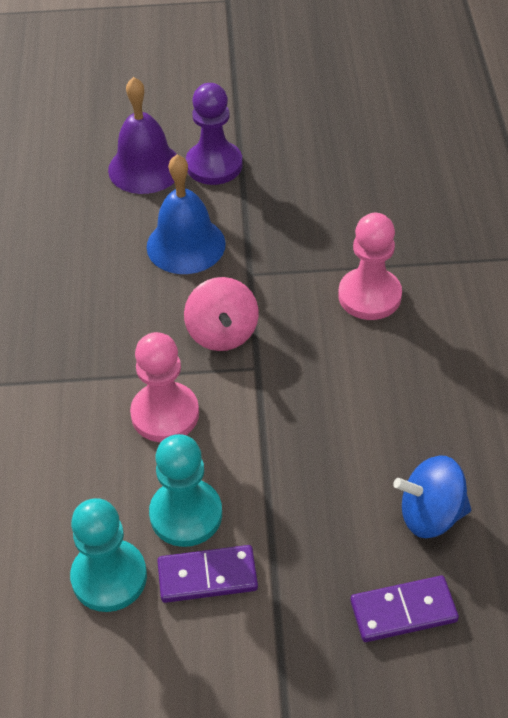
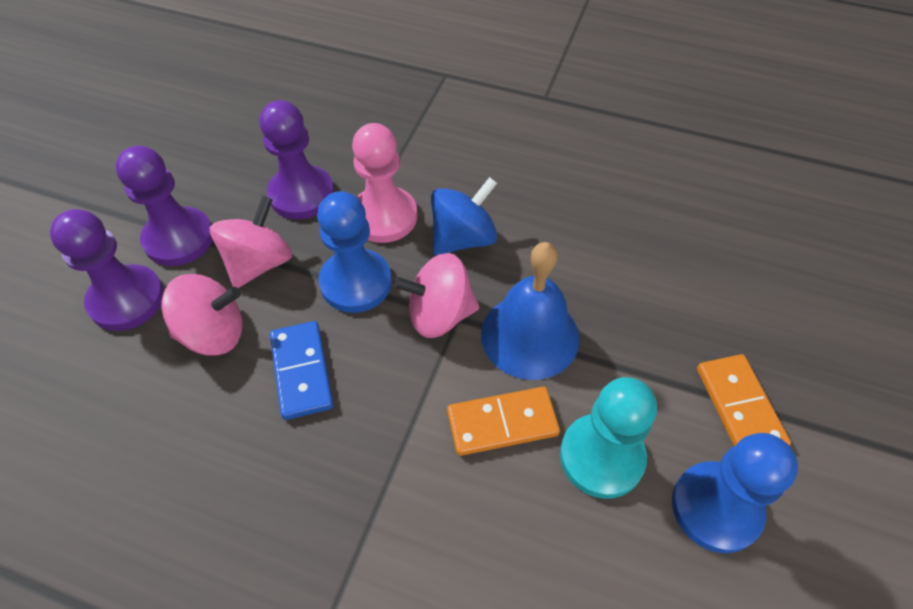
blue domino: 0 -> 1
blue pawn: 0 -> 2
orange domino: 0 -> 2
pink pawn: 2 -> 1
pink spinning top: 1 -> 3
purple bell: 1 -> 0
purple domino: 2 -> 0
purple pawn: 1 -> 3
turquoise pawn: 2 -> 1

